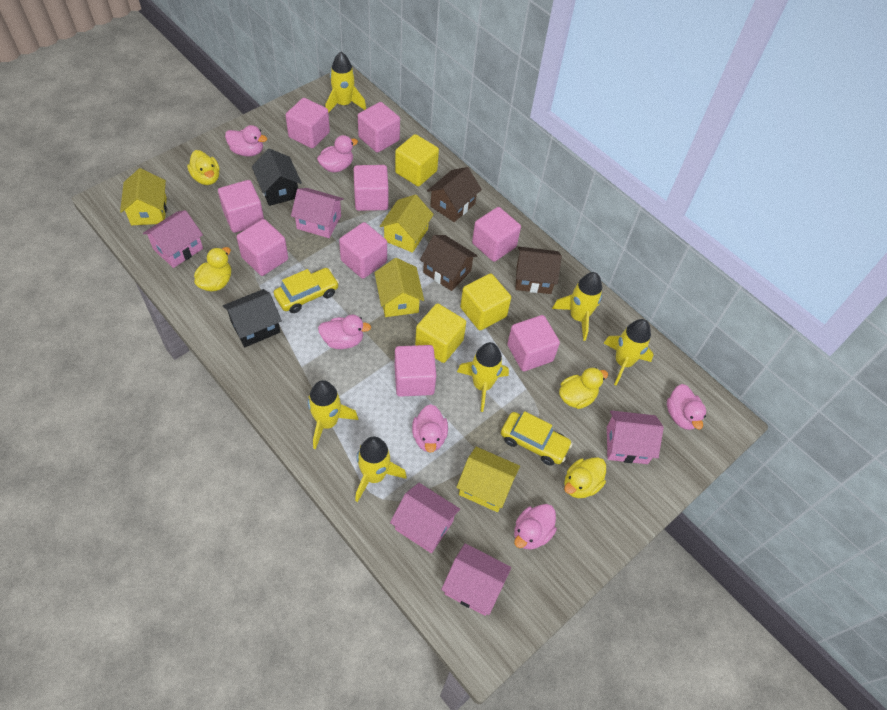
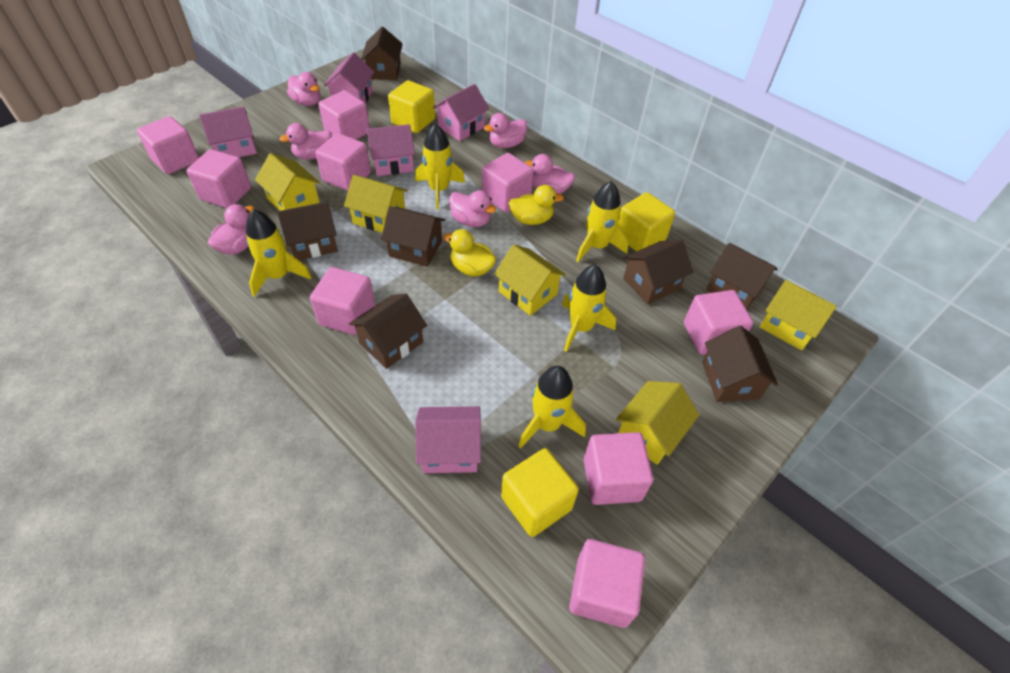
black house: 2 -> 0
brown house: 3 -> 7
yellow car: 2 -> 0
yellow duck: 4 -> 2
yellow house: 4 -> 5
yellow rocket: 6 -> 5

